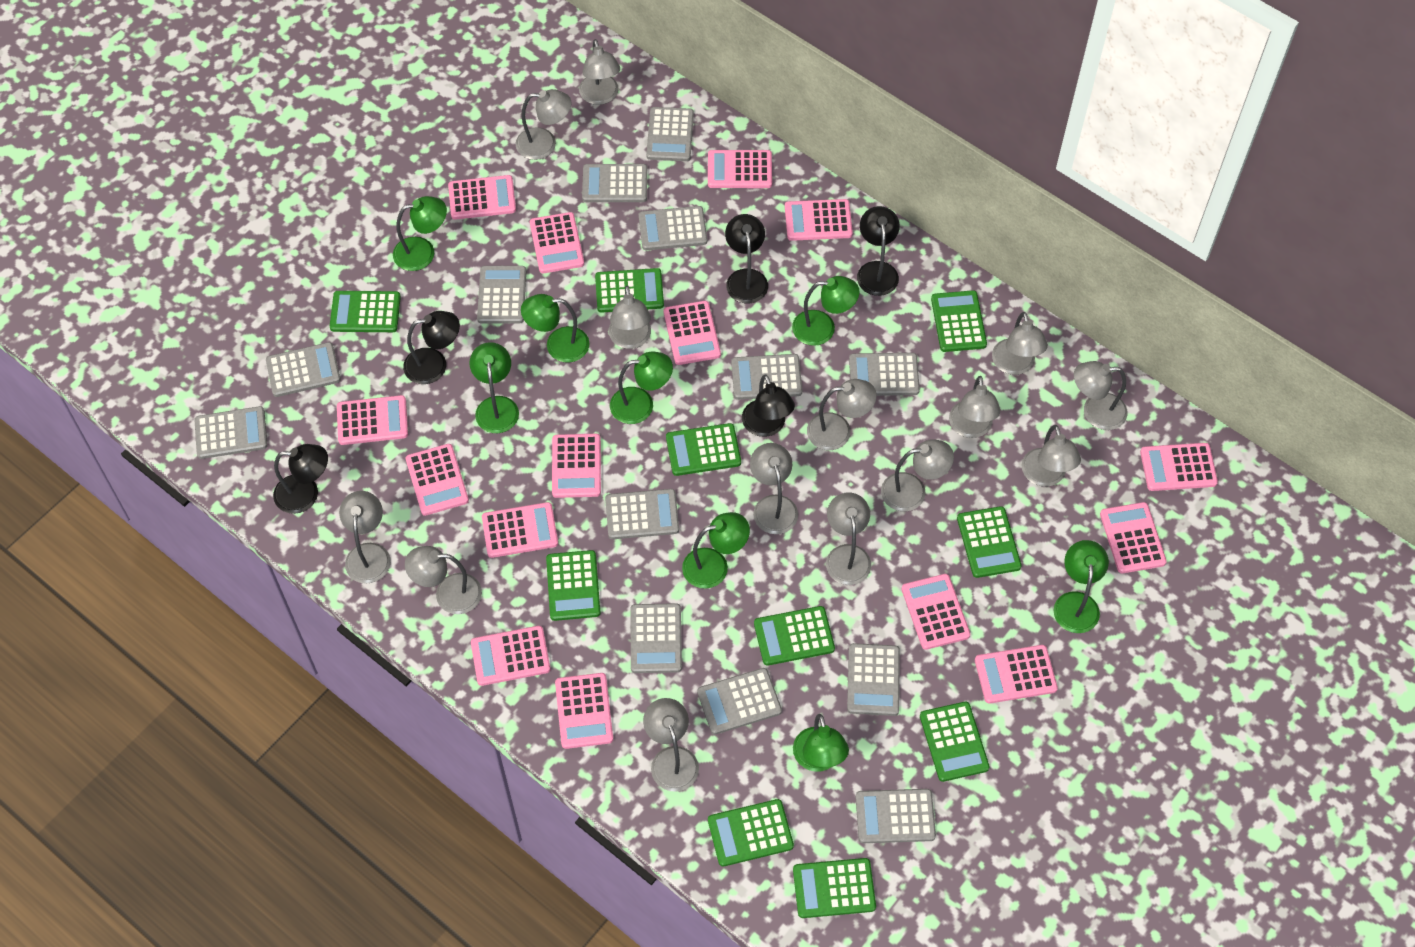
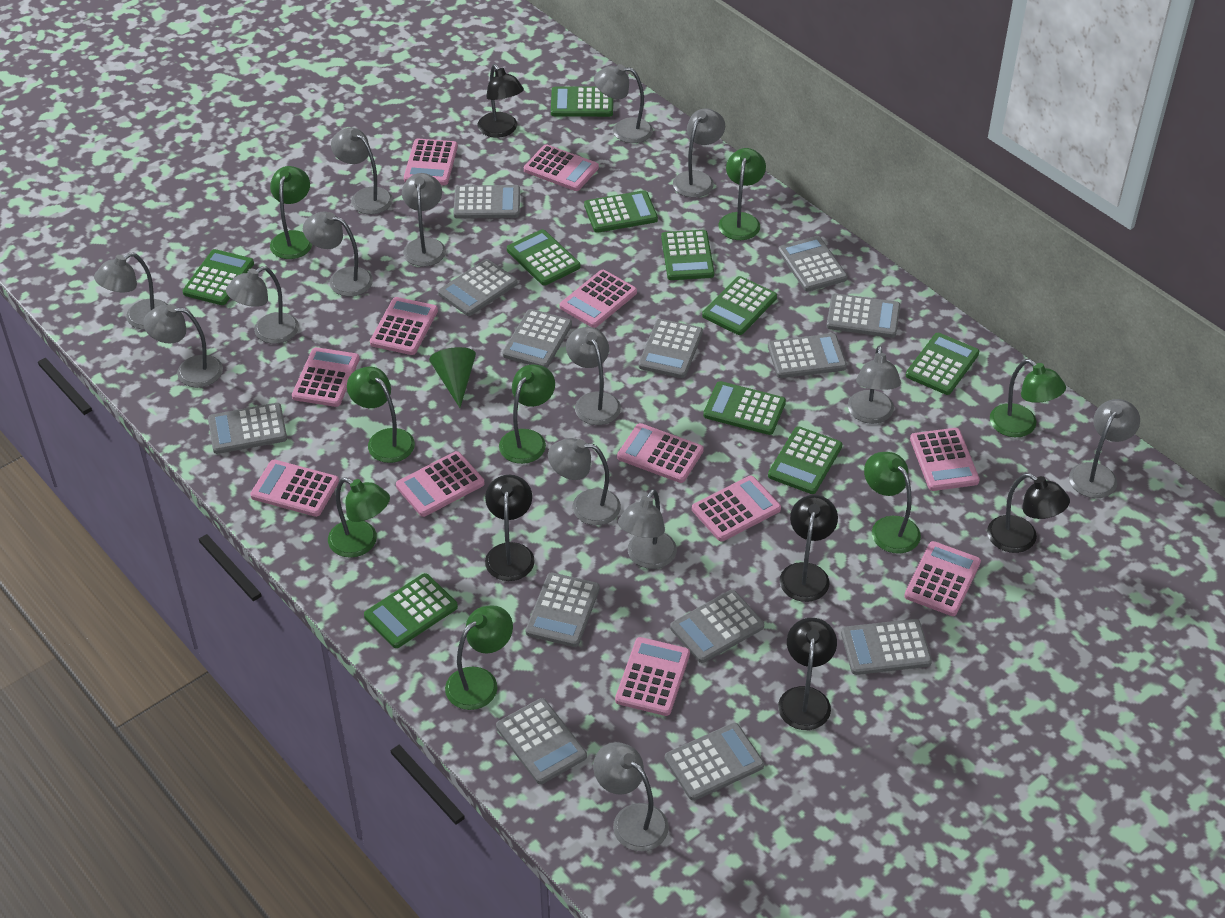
green cone: 0 -> 1
pink calculator: 15 -> 12

